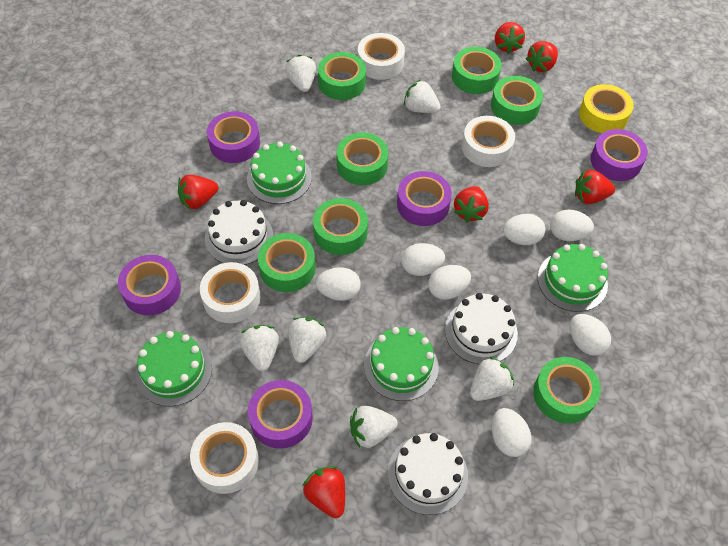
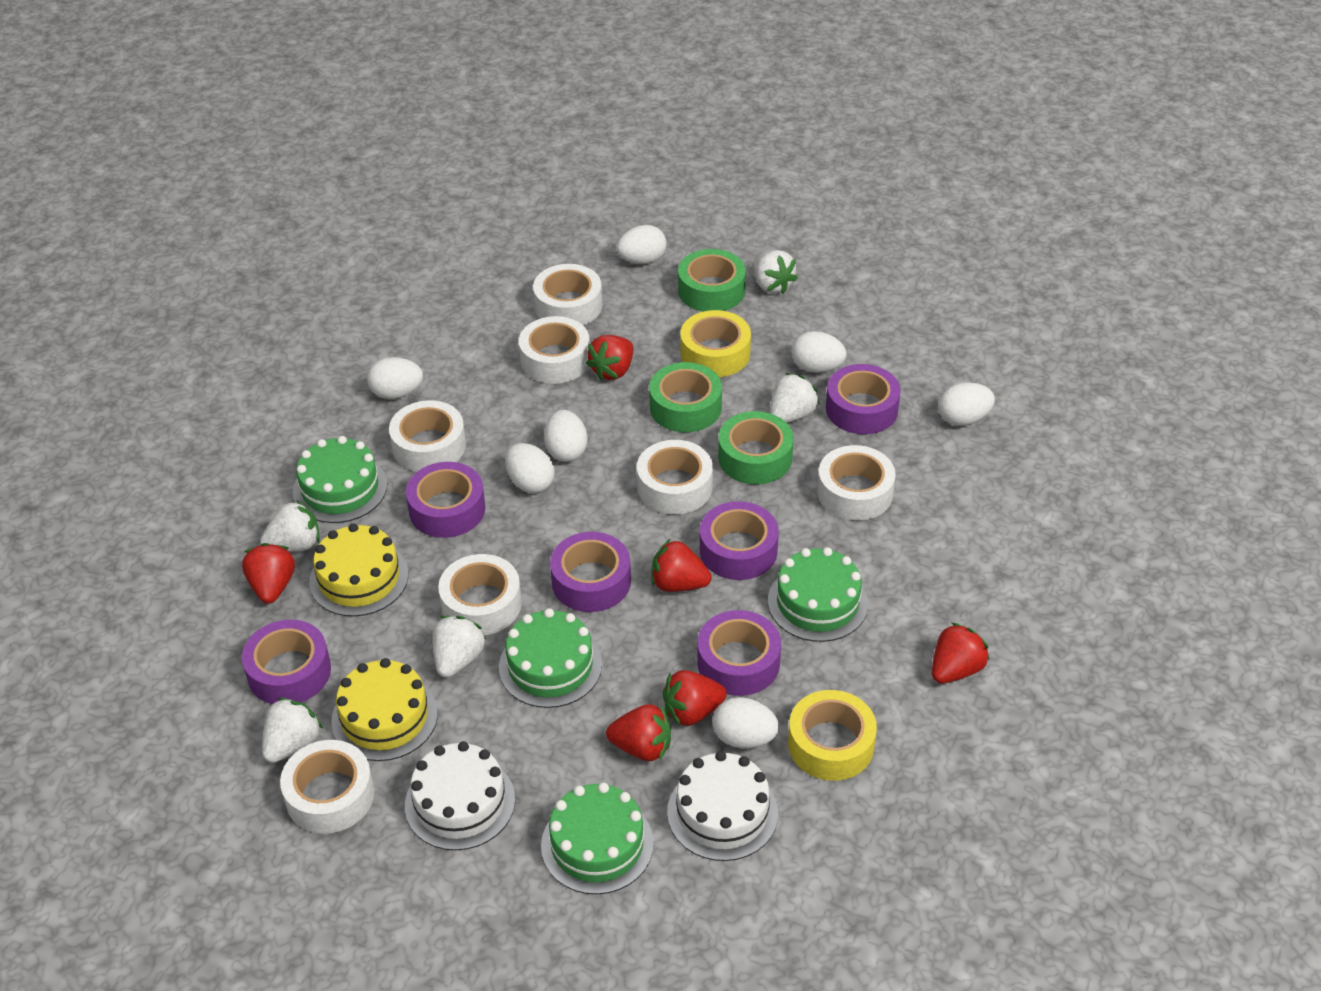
green tape: 7 -> 3
purple tape: 5 -> 6
white cake: 3 -> 2
white strawberry: 6 -> 5
white tape: 4 -> 7
yellow cake: 0 -> 2
yellow tape: 1 -> 2

